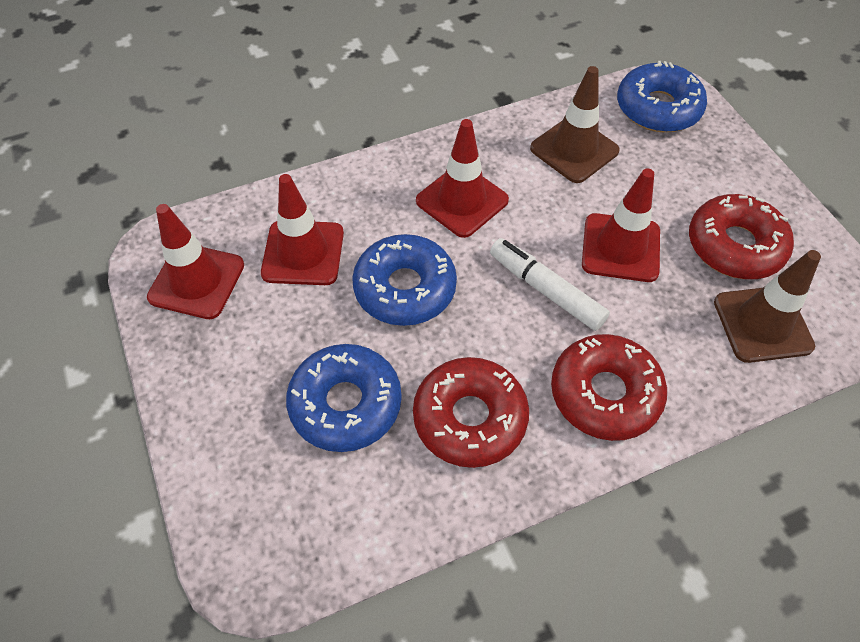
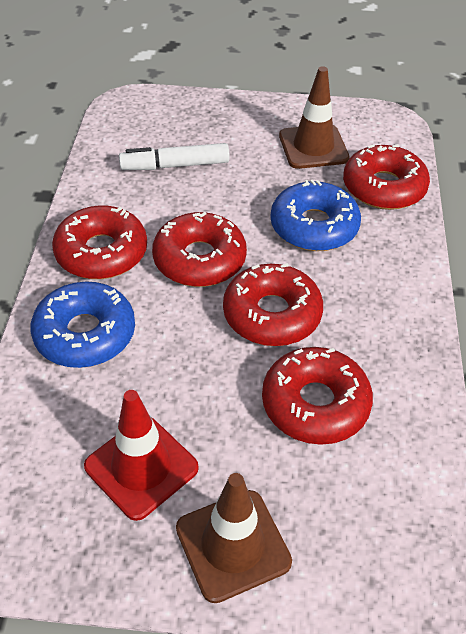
blue donut: 3 -> 2
red donut: 3 -> 5
red traffic cone: 4 -> 1

